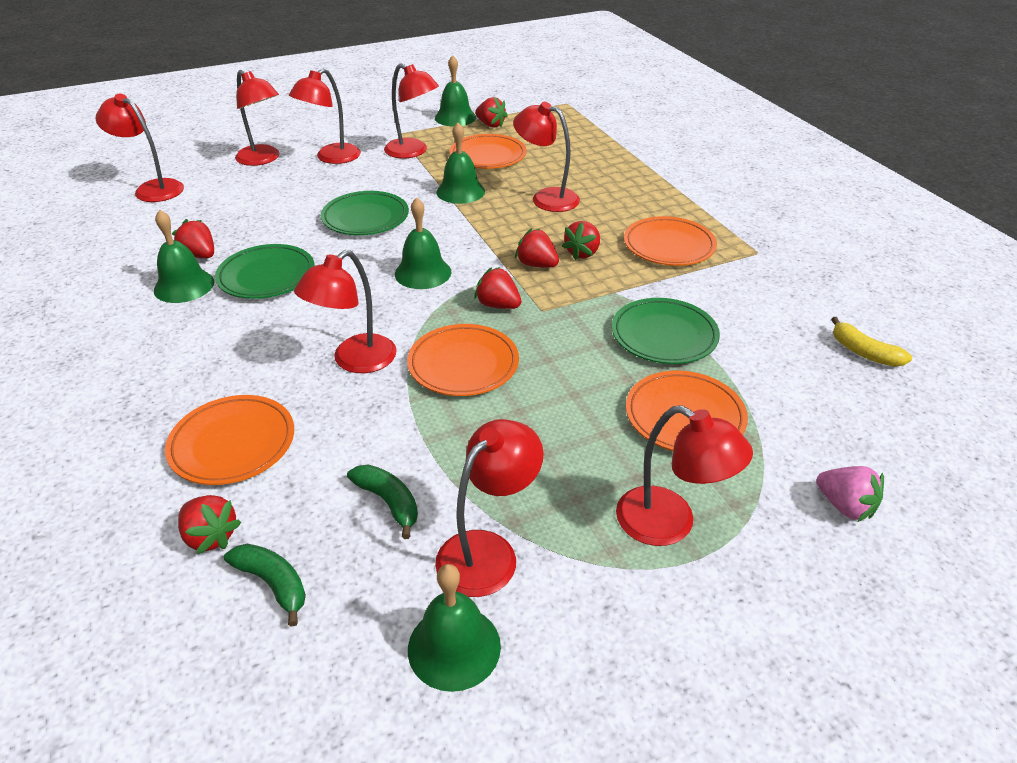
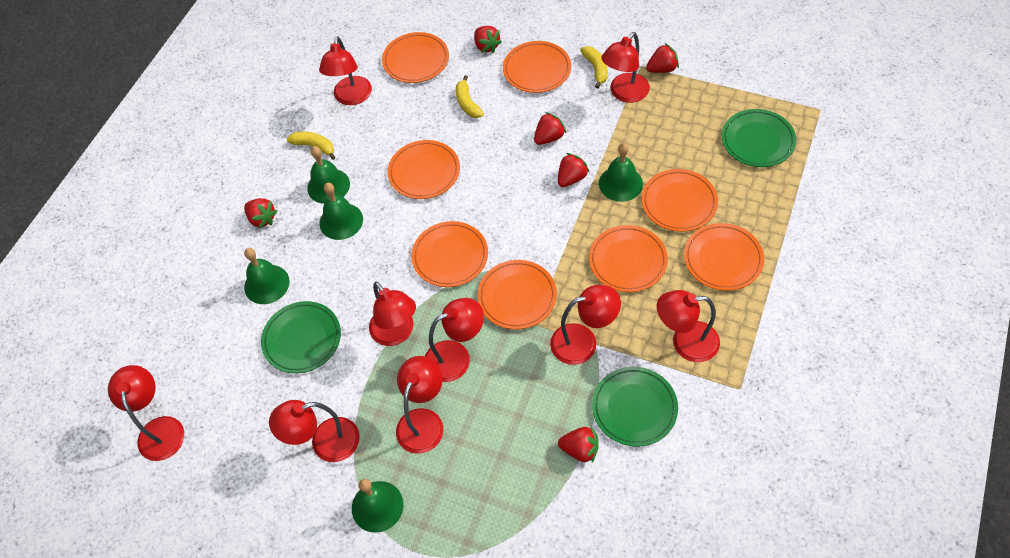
green banana: 2 -> 0
orange plate: 5 -> 8
pink strawberry: 1 -> 0
red lamp: 8 -> 9
yellow banana: 1 -> 3

